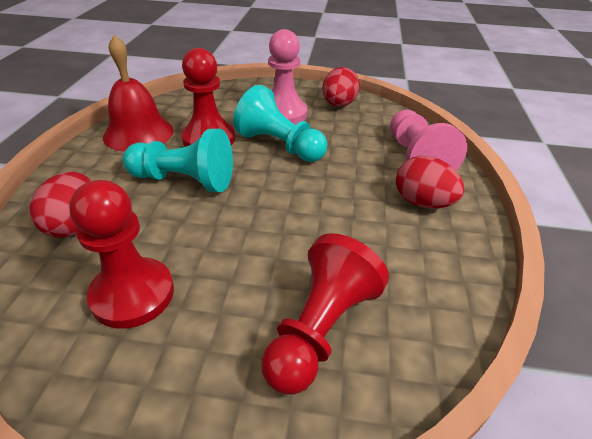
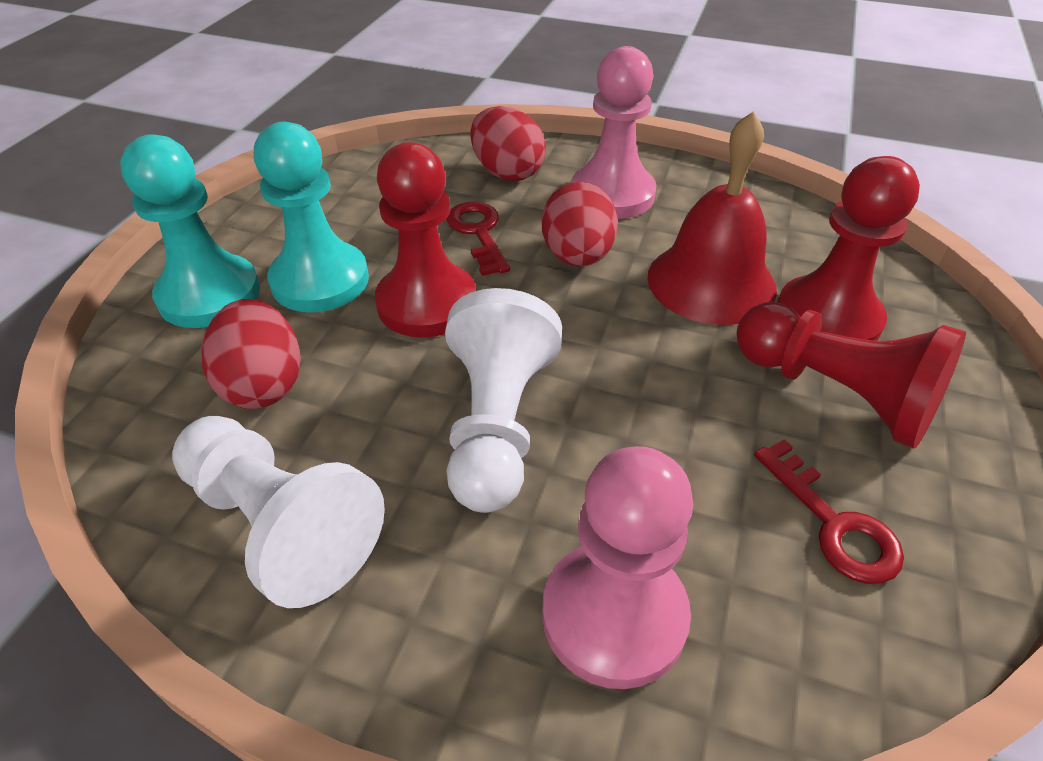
red key: 0 -> 2
white pawn: 0 -> 2

